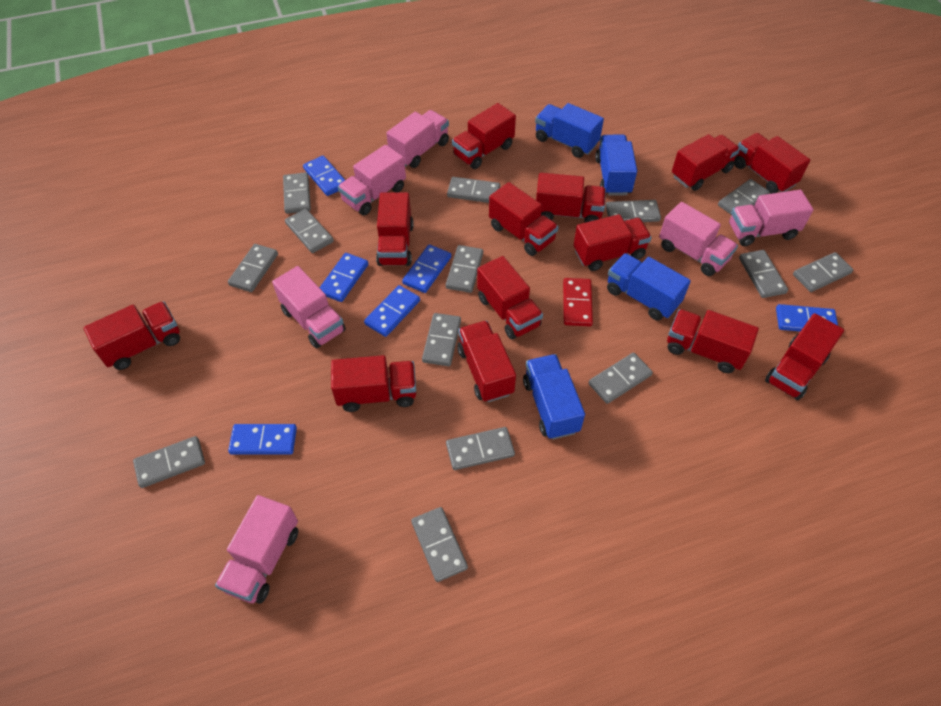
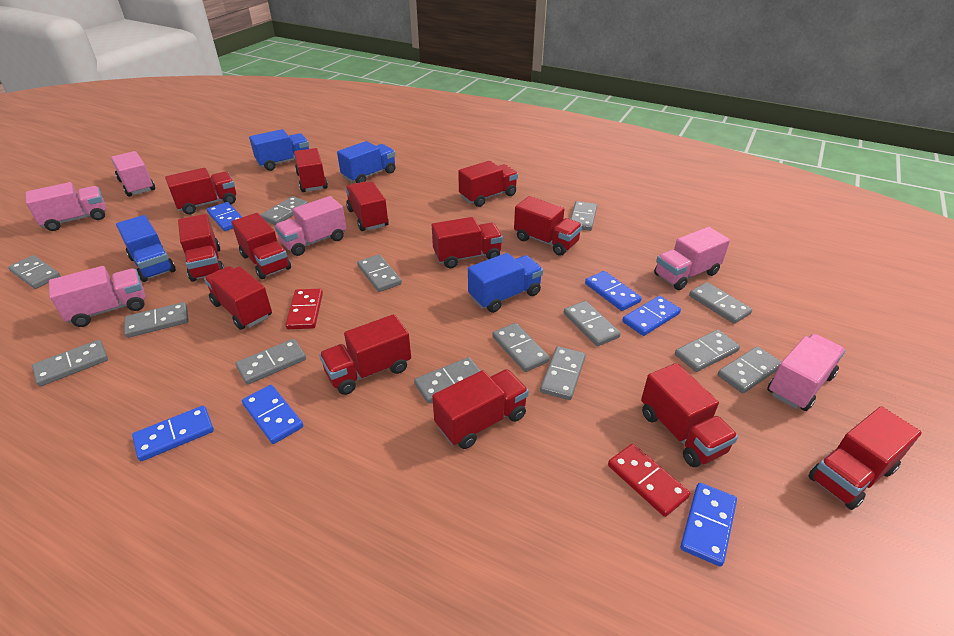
red domino: 1 -> 2

